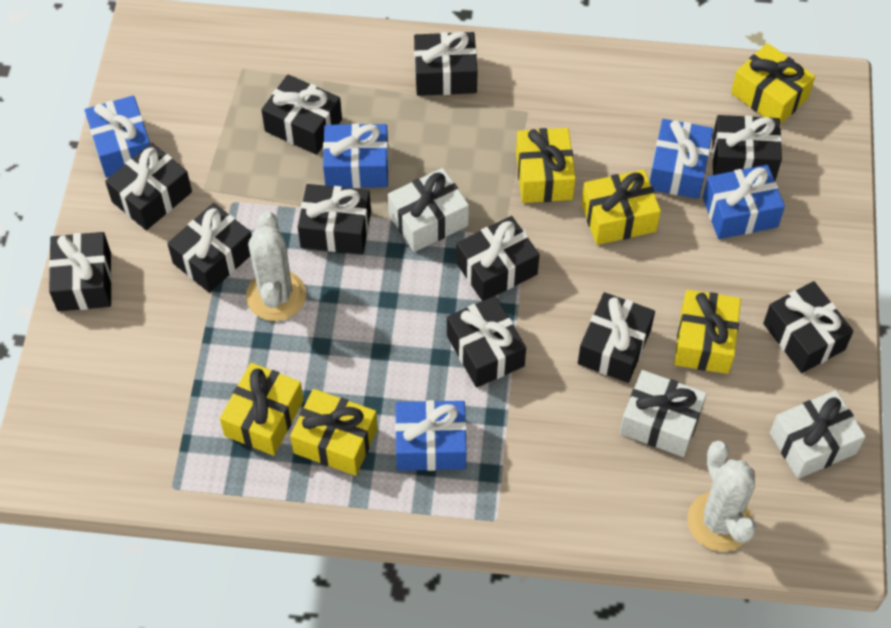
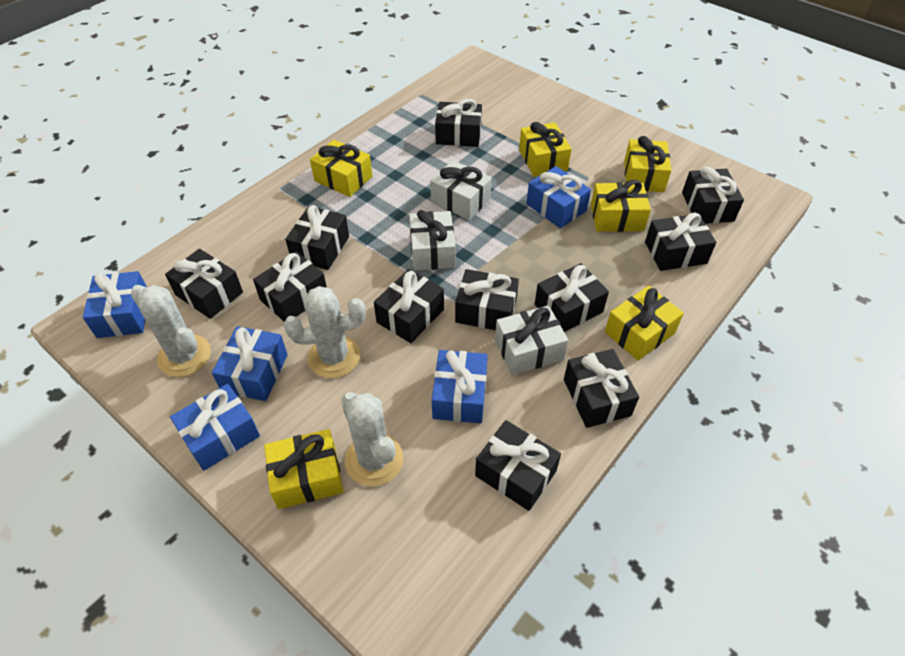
white cactus: 2 -> 3

